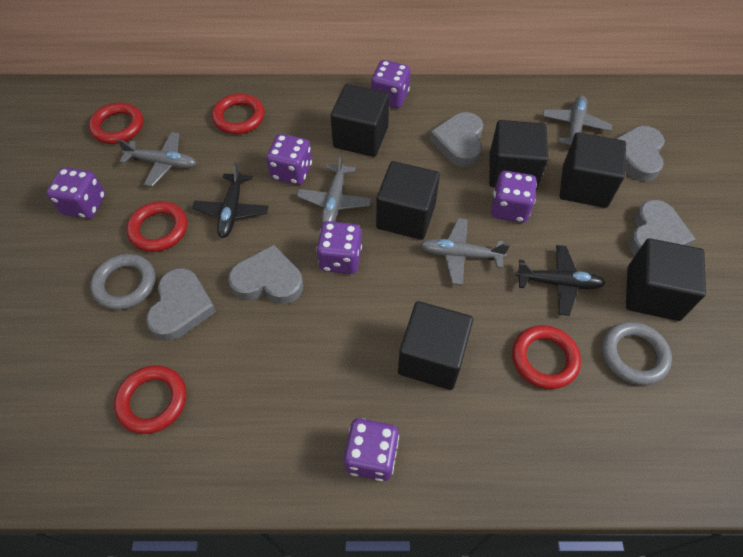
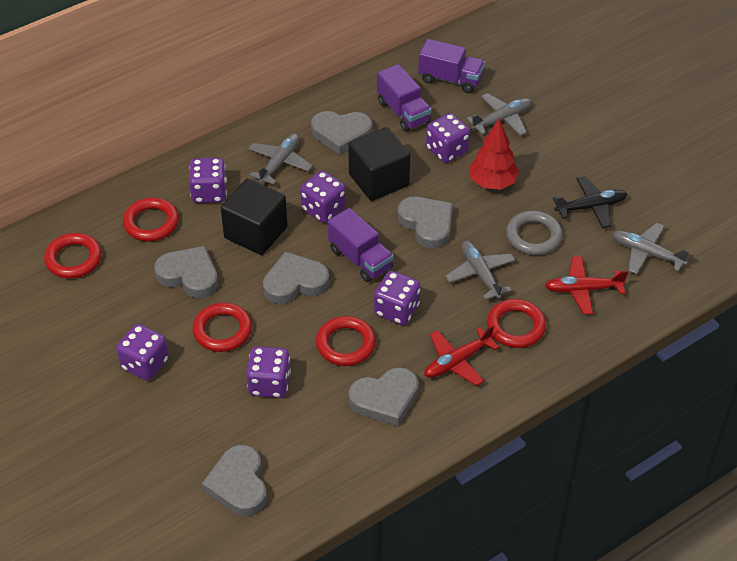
black cube: 6 -> 2
black plane: 2 -> 1
grey heart: 5 -> 6
grey ring: 2 -> 1
purple truck: 0 -> 3
red plane: 0 -> 2
red tree: 0 -> 1

